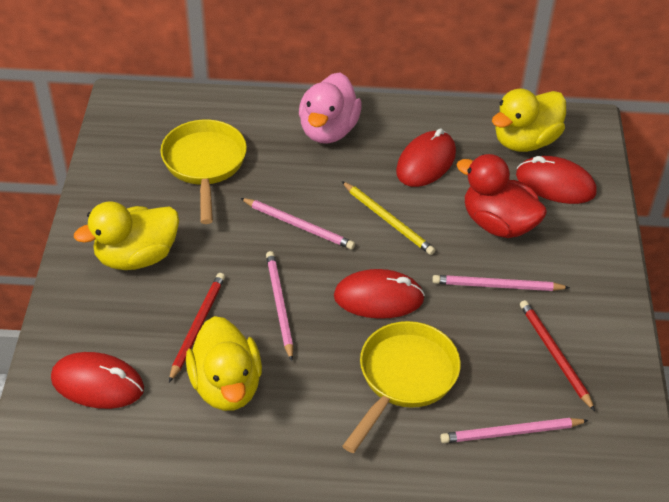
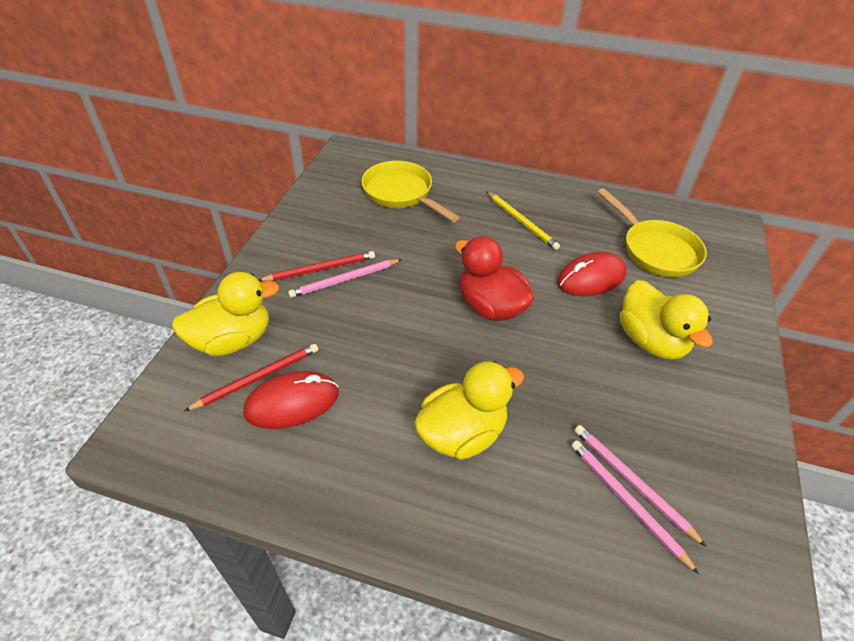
pink duck: 1 -> 0
pink pencil: 4 -> 3
red mouse: 4 -> 2

